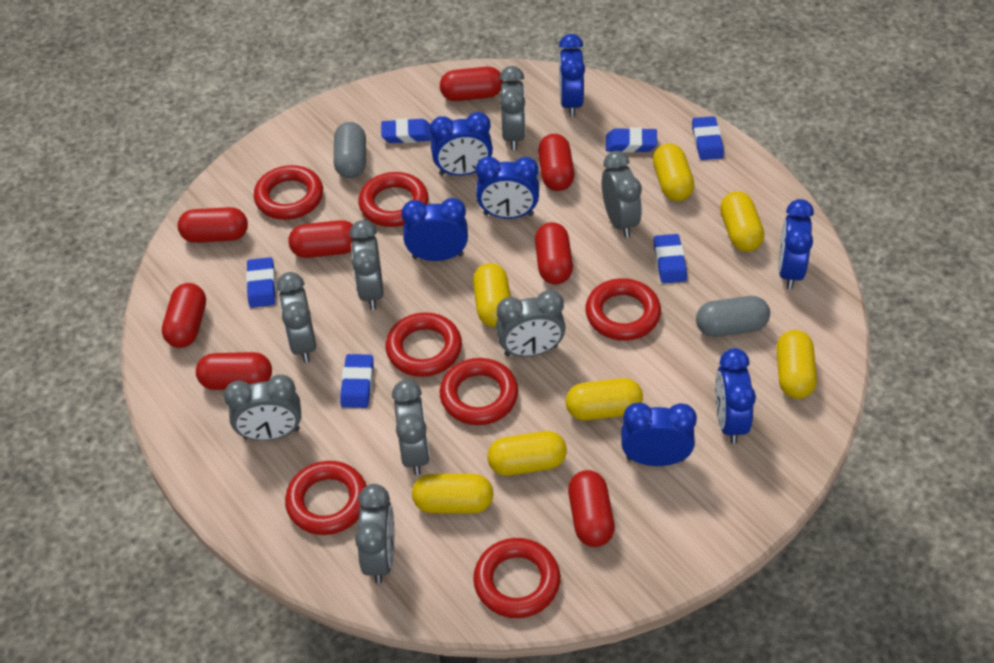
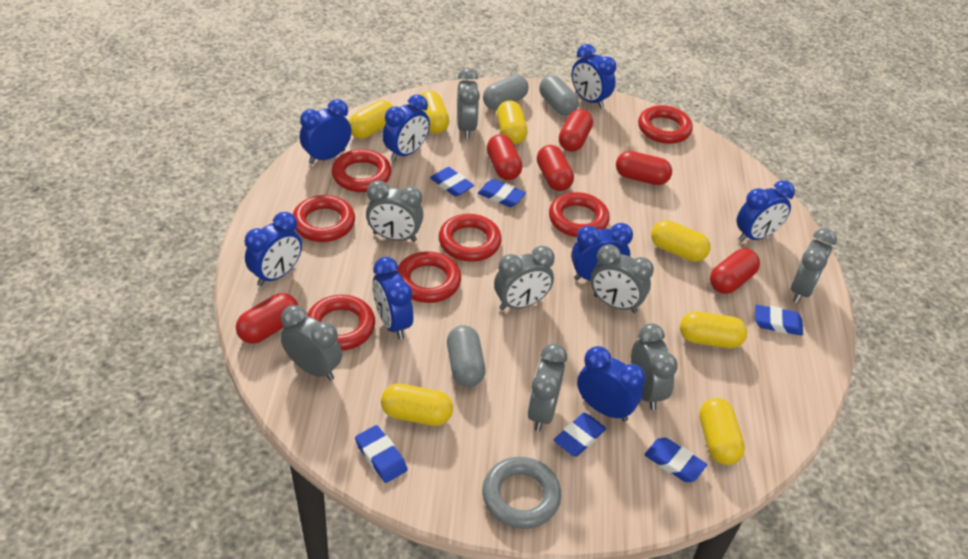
blue clock: 7 -> 8
grey capsule: 2 -> 3
grey ring: 0 -> 1
red capsule: 8 -> 6

